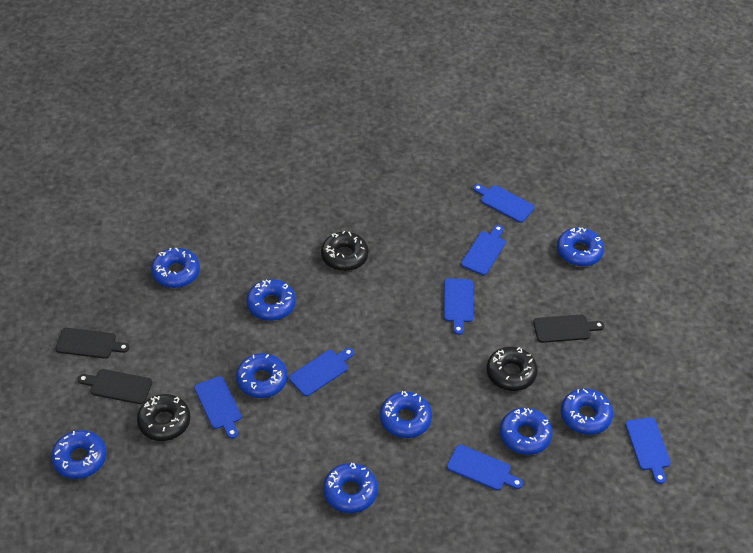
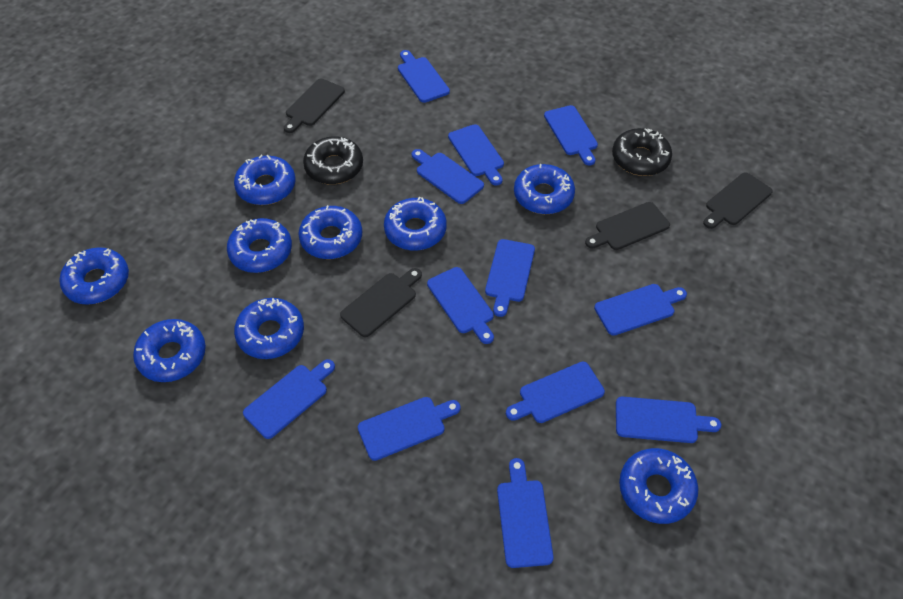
black cutting board: 3 -> 4
black donut: 3 -> 2
blue cutting board: 7 -> 12

